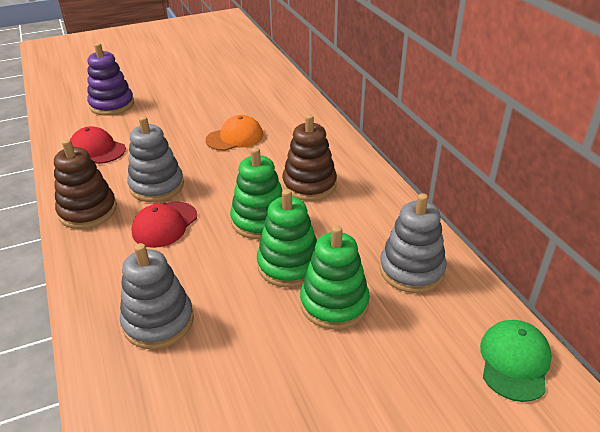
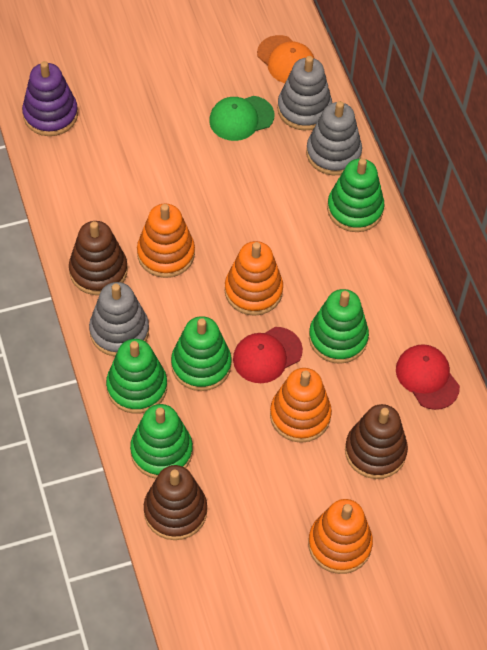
brown stacking toy: 2 -> 3
green stacking toy: 3 -> 5
orange stacking toy: 0 -> 4

